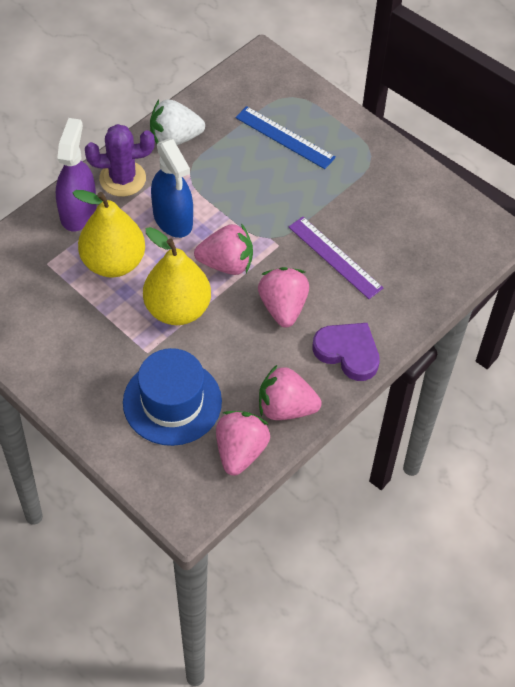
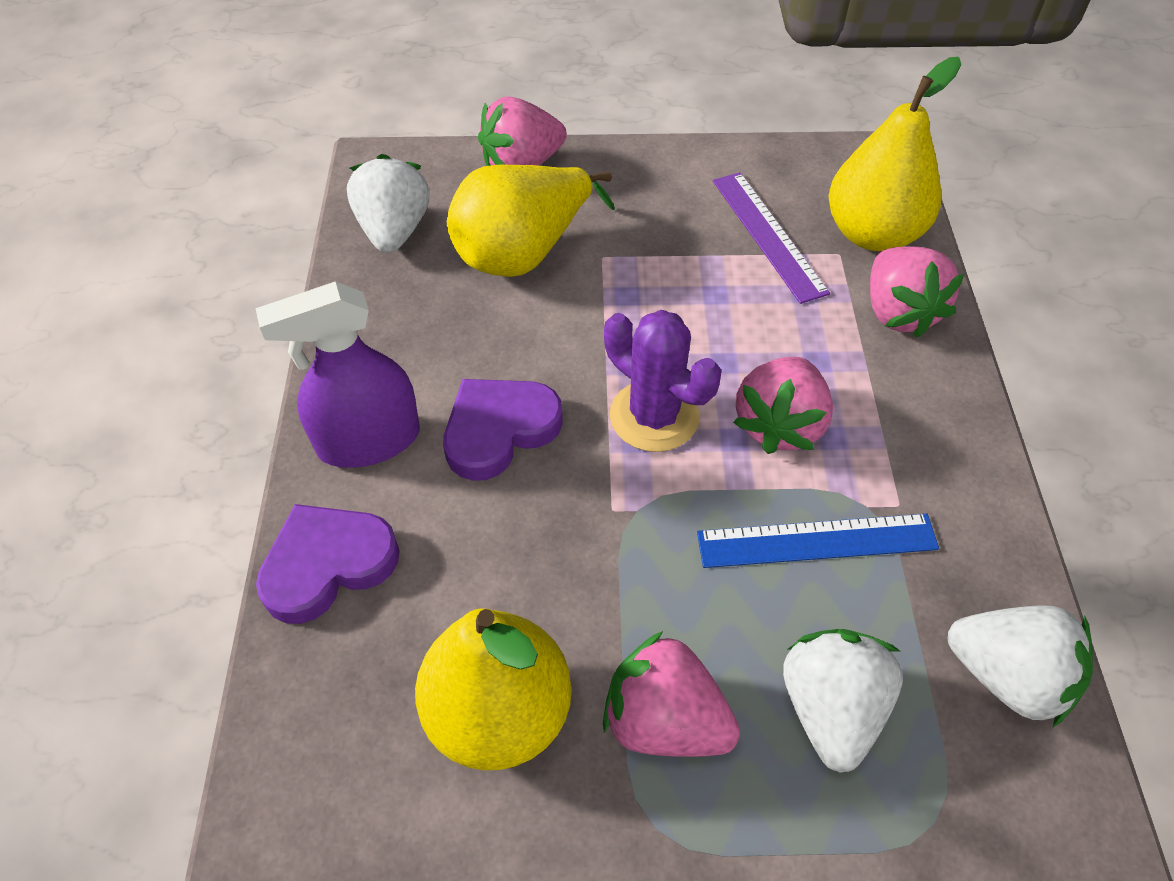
blue hat: 1 -> 0
blue spray bottle: 1 -> 0
purple heart: 1 -> 2
white strawberry: 1 -> 3
yellow pear: 2 -> 3

